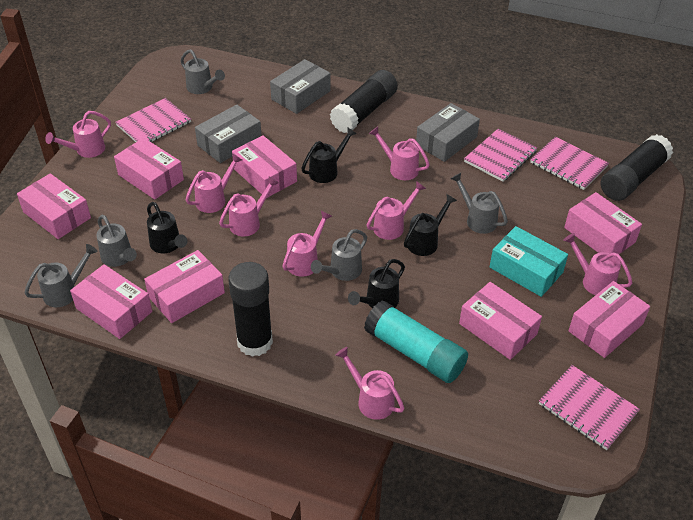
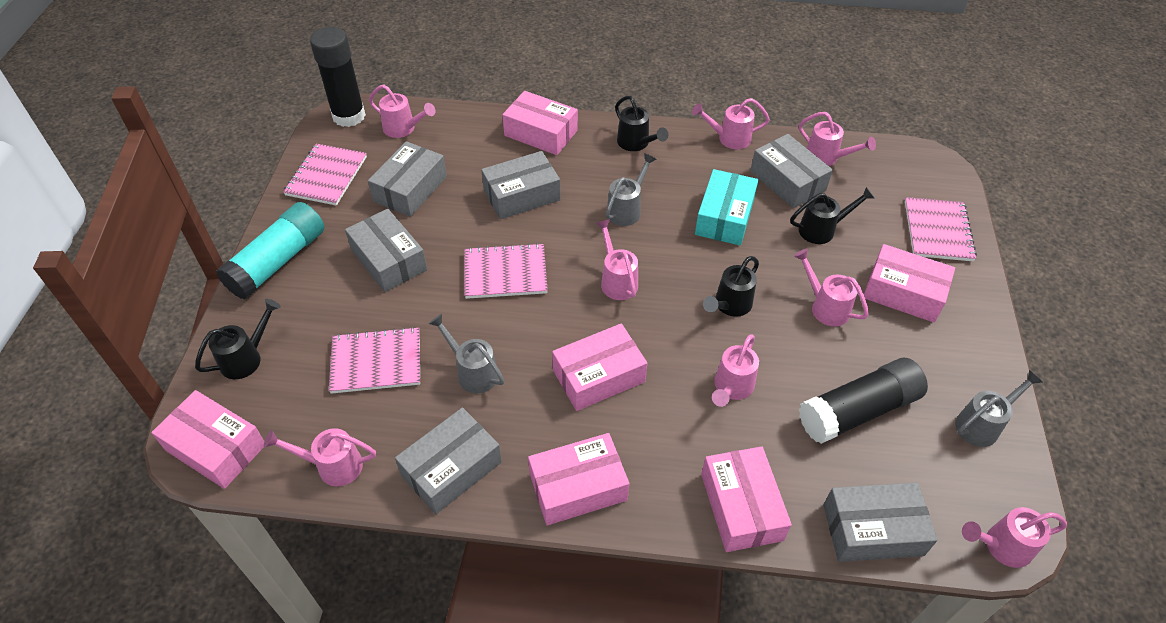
black glue stick: 3 -> 2
grey box: 3 -> 6
grey watering can: 5 -> 3
pink box: 8 -> 6

